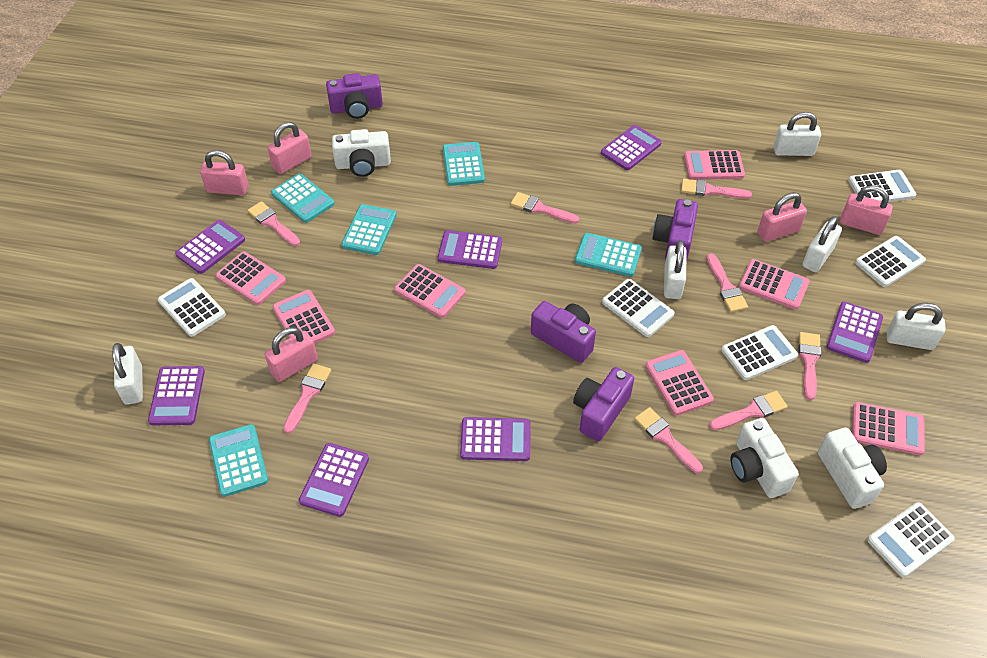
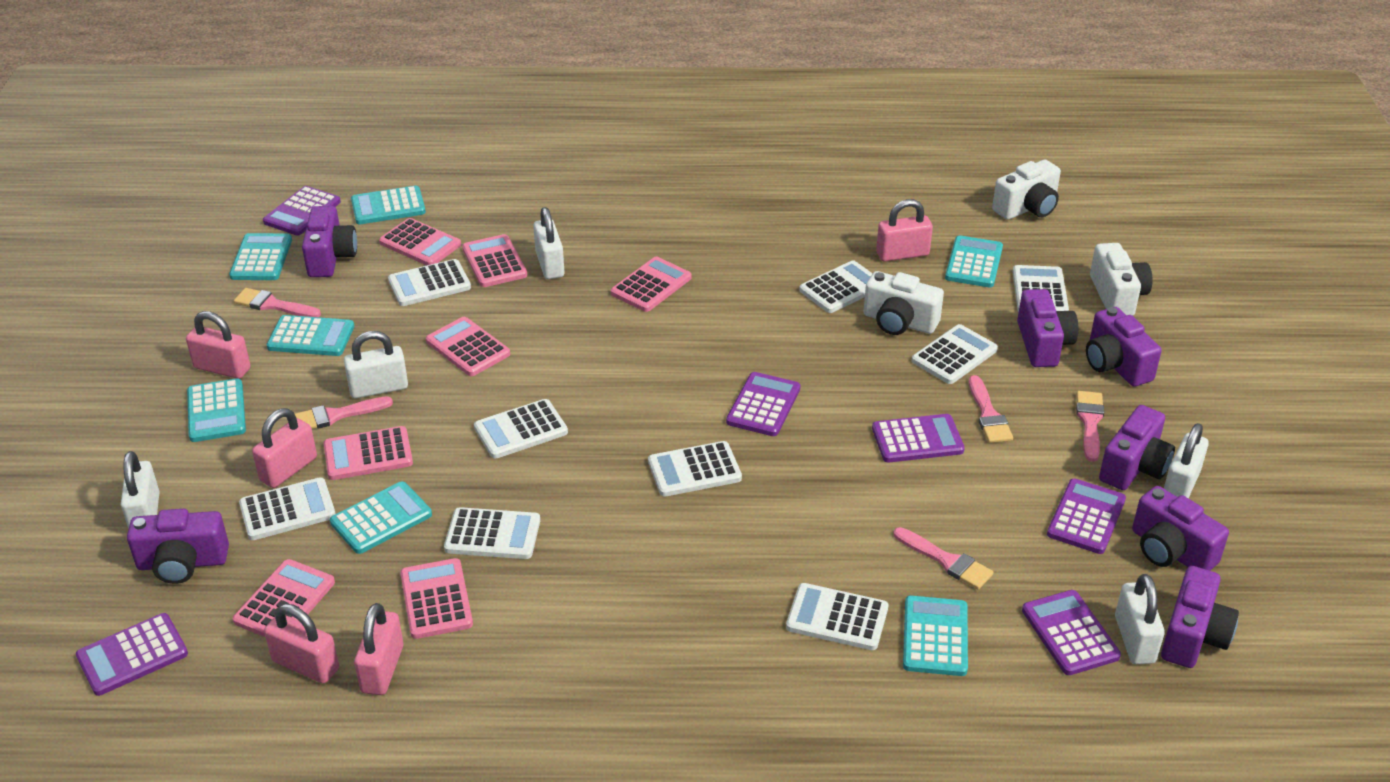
pink brush: 8 -> 5
purple calculator: 7 -> 6
purple camera: 4 -> 7
turquoise calculator: 5 -> 7
white calculator: 6 -> 9

